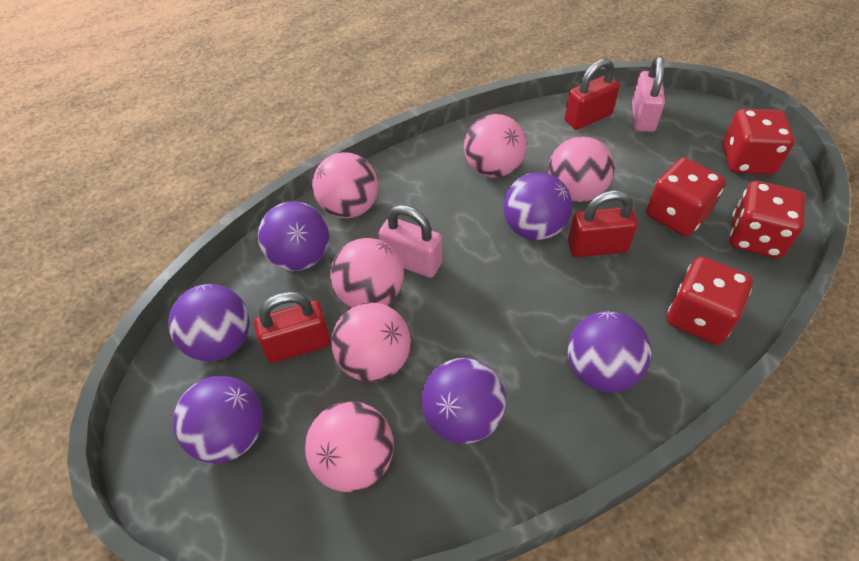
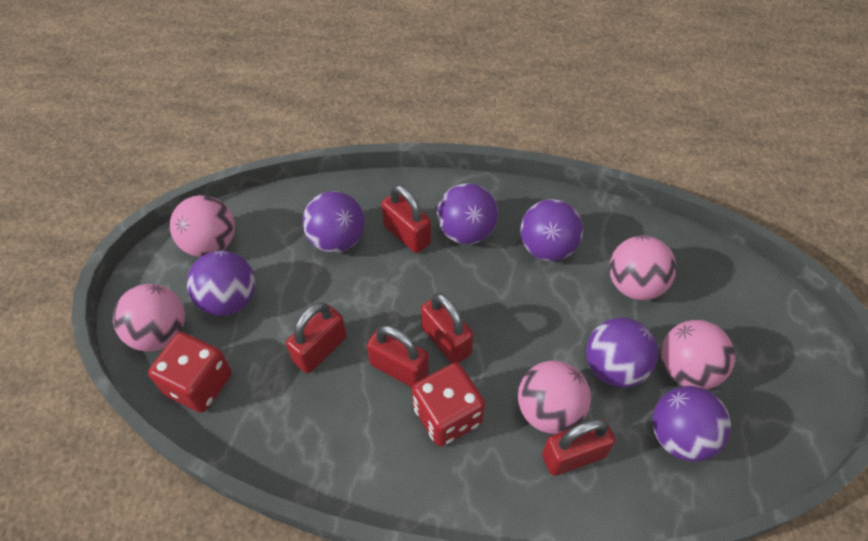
pink ball: 6 -> 5
pink padlock: 2 -> 0
red dice: 4 -> 2
red padlock: 3 -> 5

